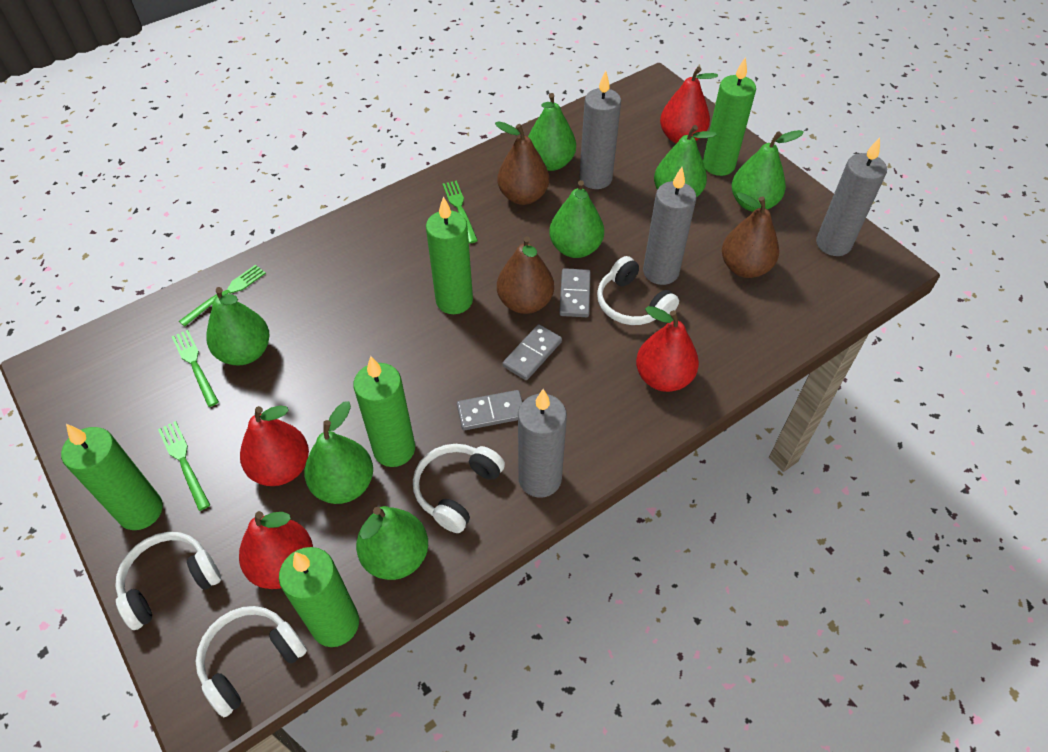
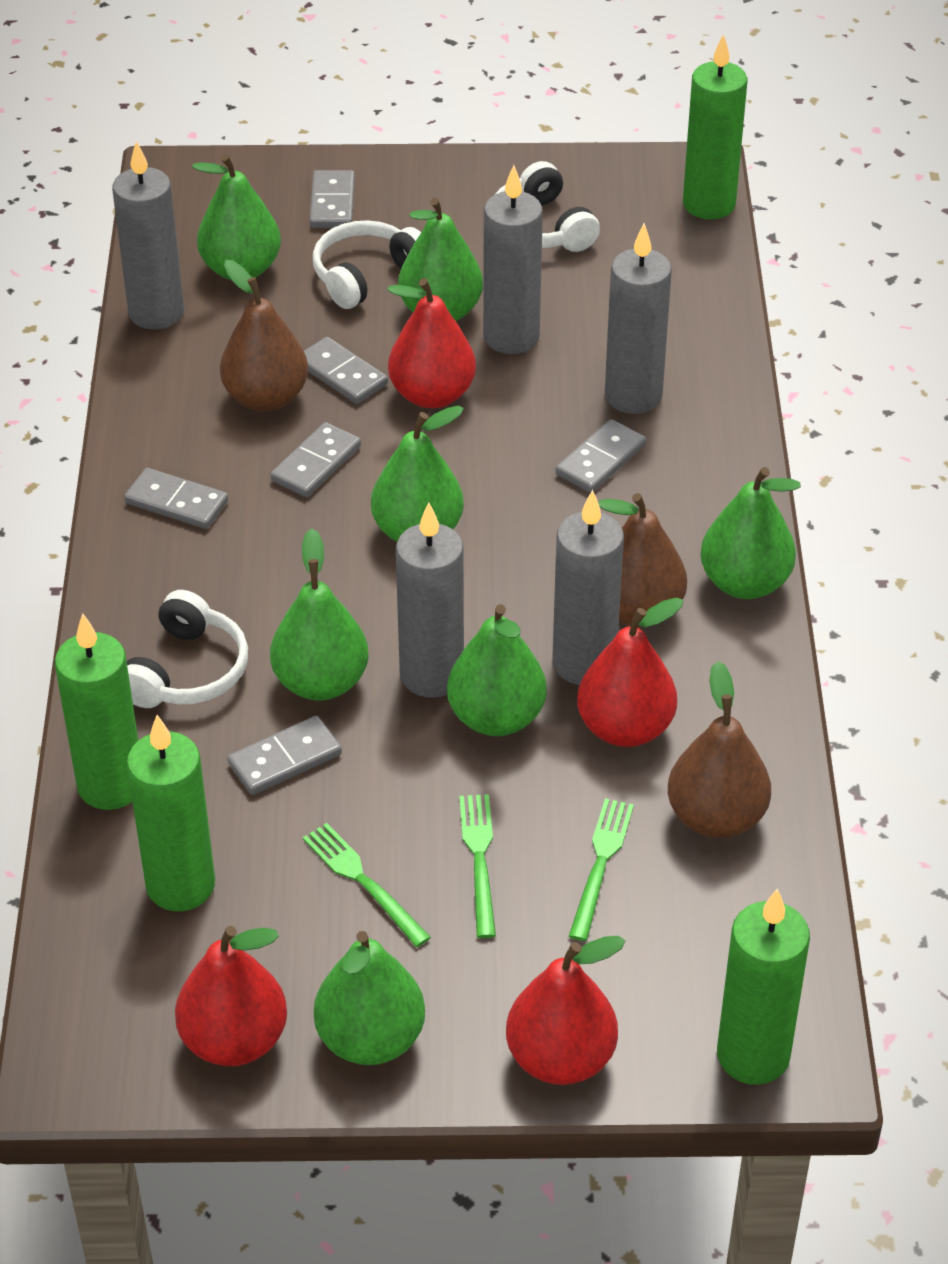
green candle: 5 -> 4
green fork: 4 -> 3
grey candle: 4 -> 5
grey domino: 3 -> 6
white headphones: 4 -> 3

